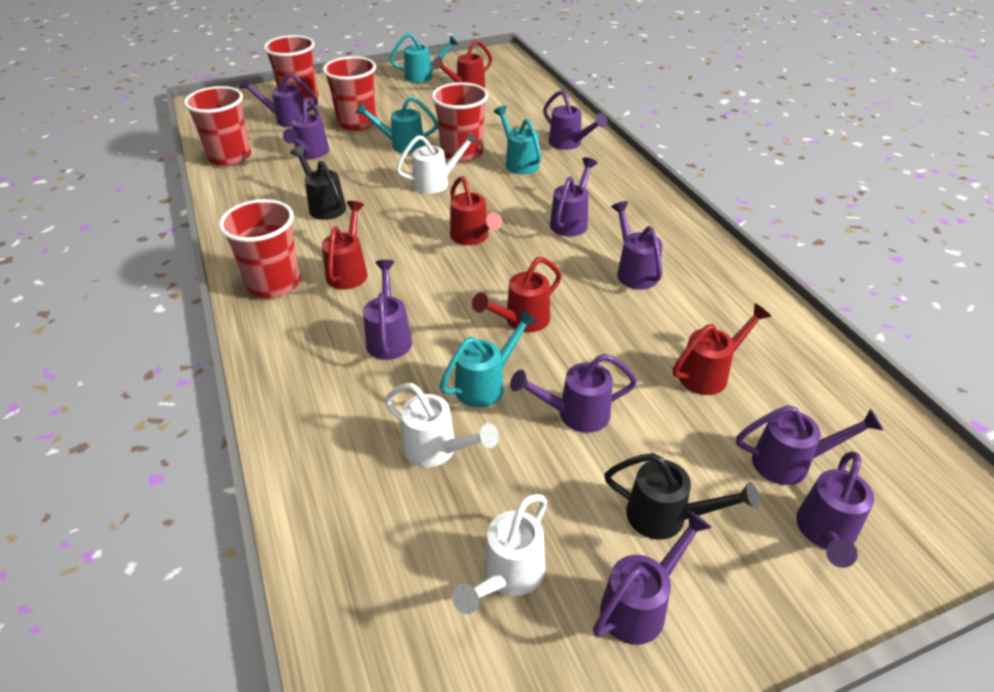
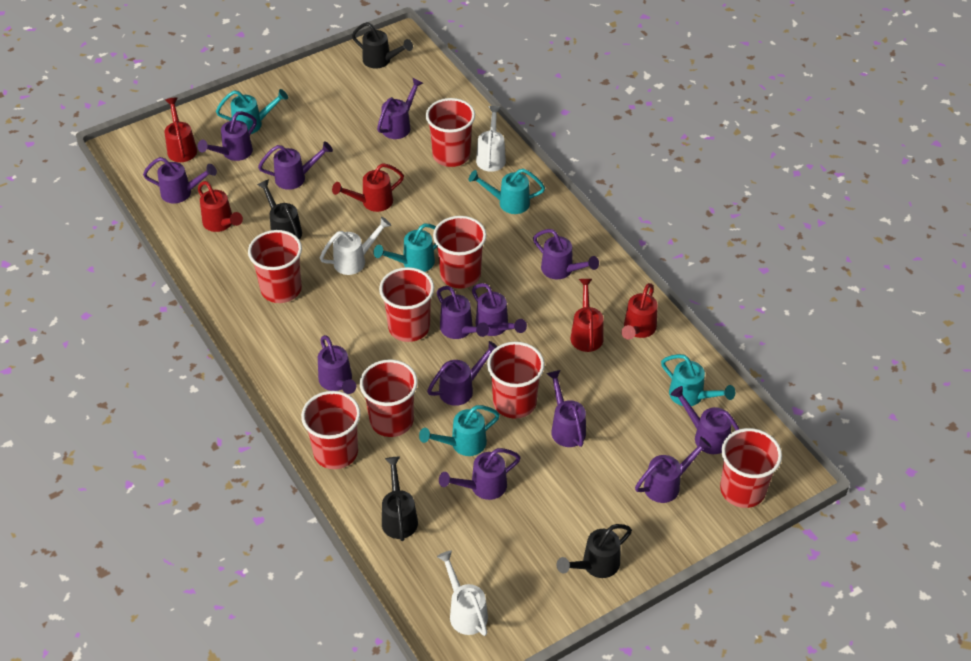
black watering can: 2 -> 4
purple watering can: 10 -> 13
red cup: 5 -> 8
turquoise watering can: 4 -> 5

